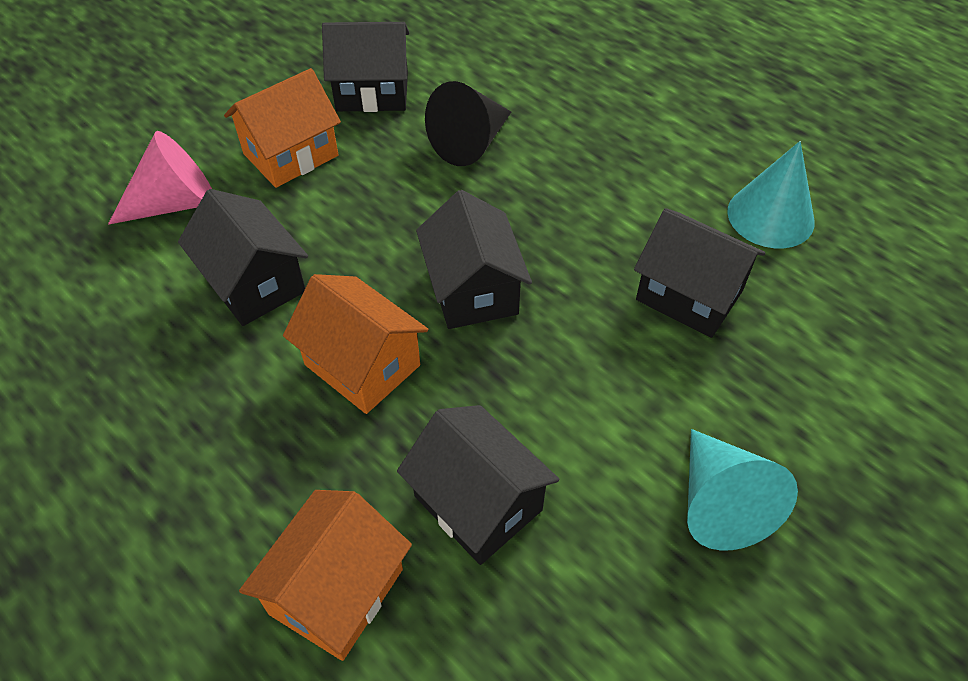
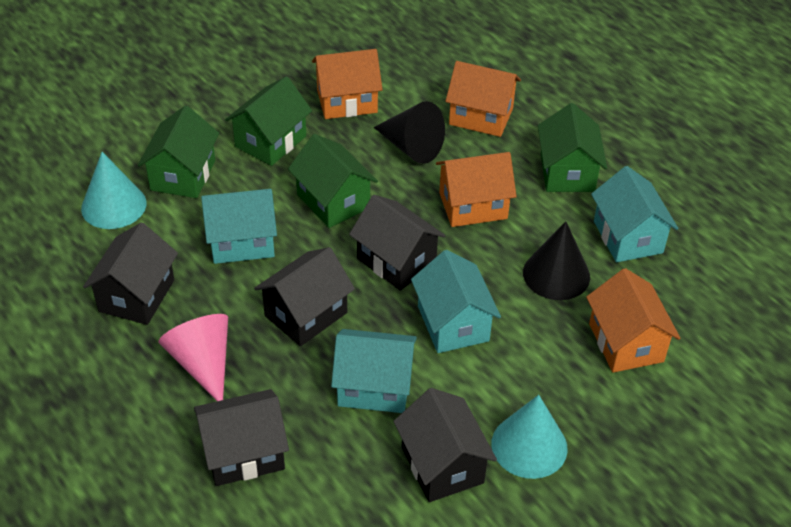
black cone: 1 -> 2
green house: 0 -> 4
orange house: 3 -> 4
turquoise house: 0 -> 4

